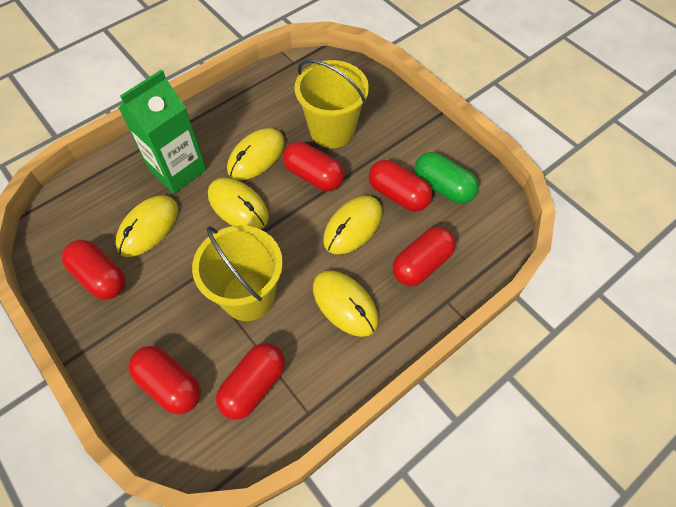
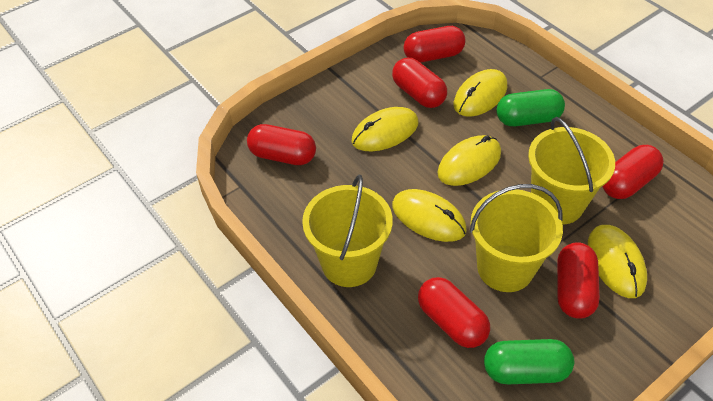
green capsule: 1 -> 2
green carton: 1 -> 0
yellow bucket: 2 -> 3

